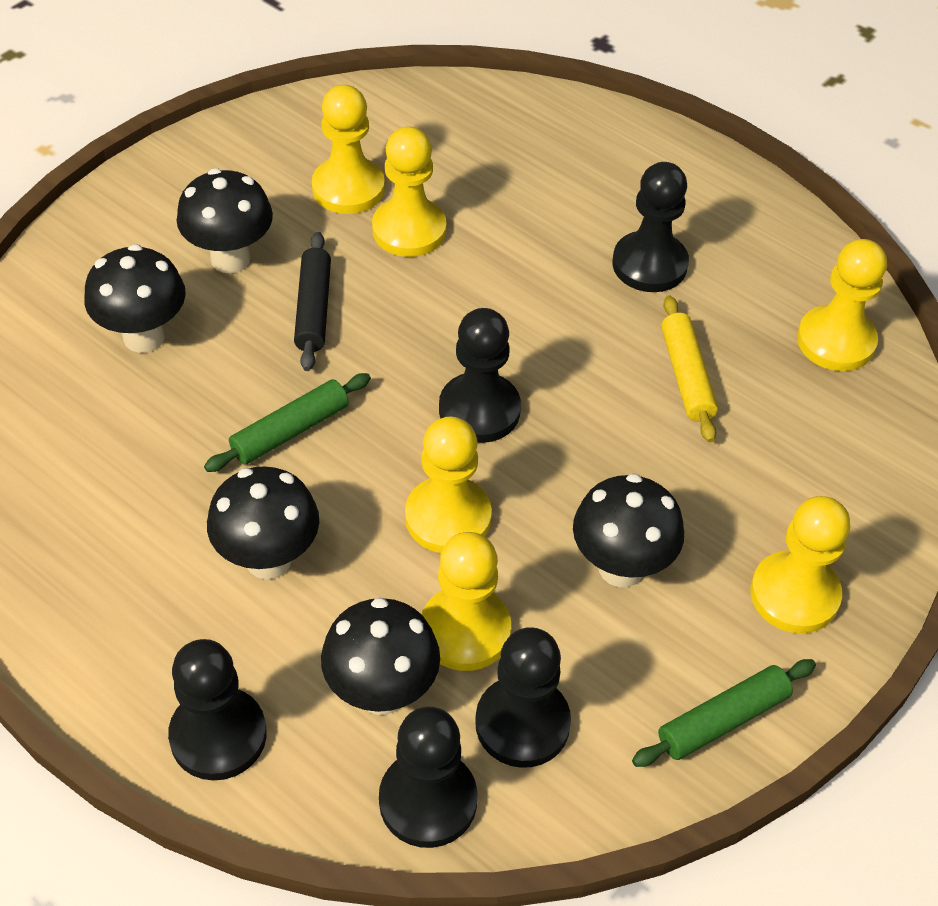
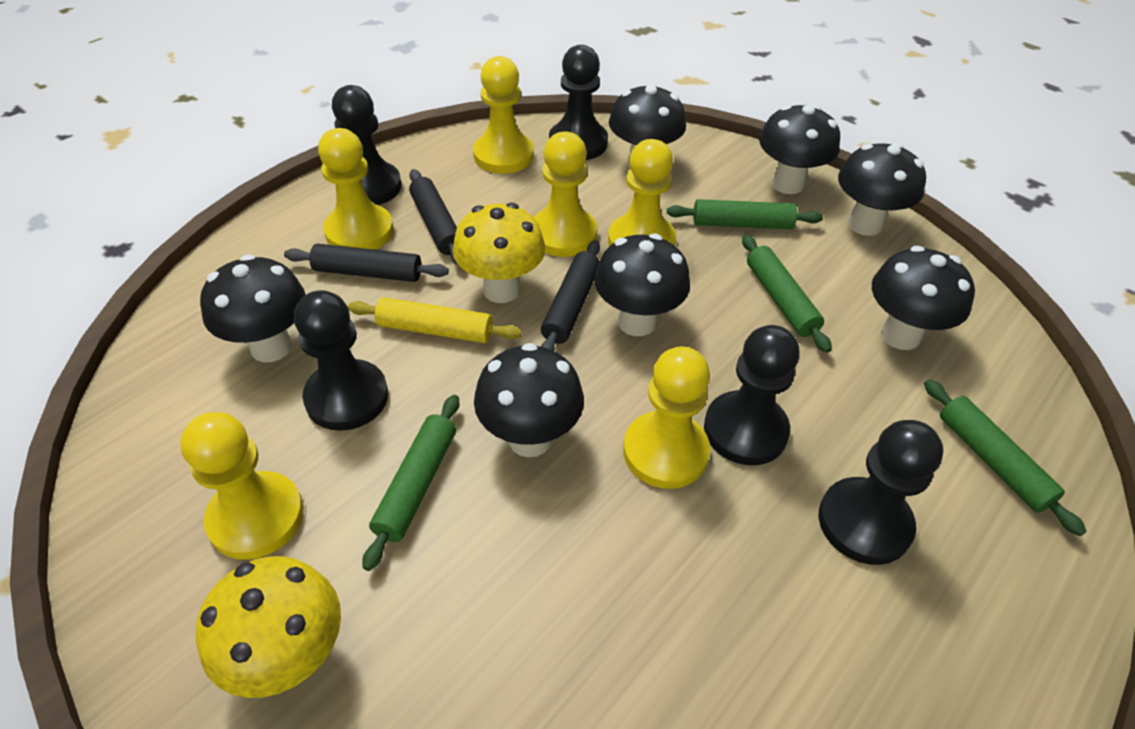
black mushroom: 5 -> 7
black rolling pin: 1 -> 3
green rolling pin: 2 -> 4
yellow mushroom: 0 -> 2

